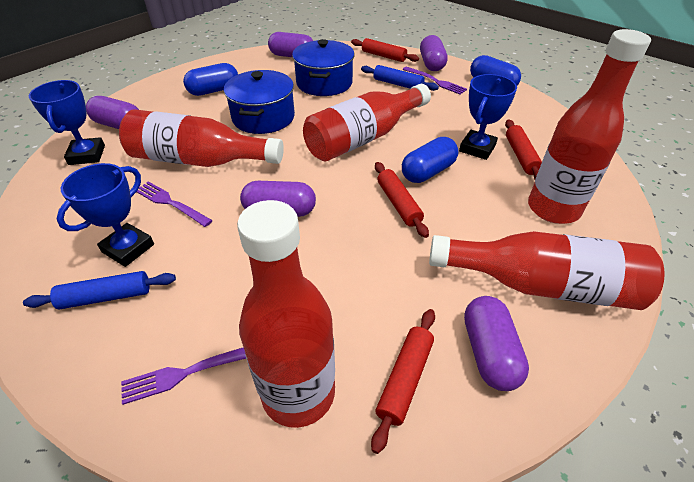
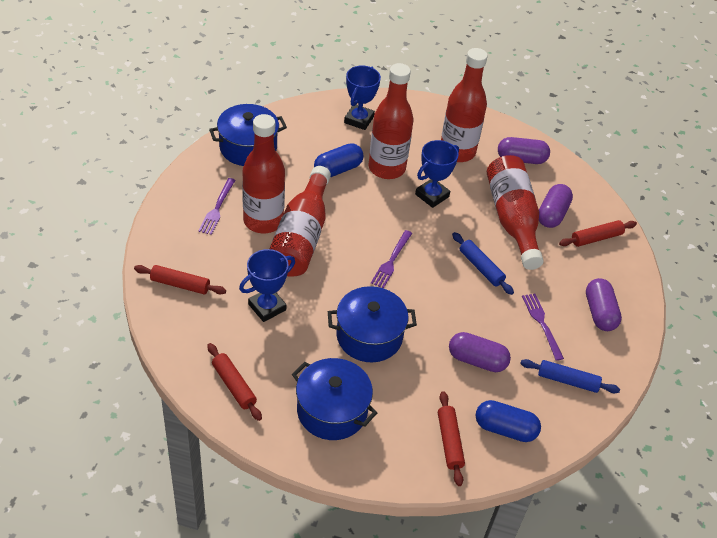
blue capsule: 3 -> 2
blue pot: 2 -> 3
purple capsule: 5 -> 4

